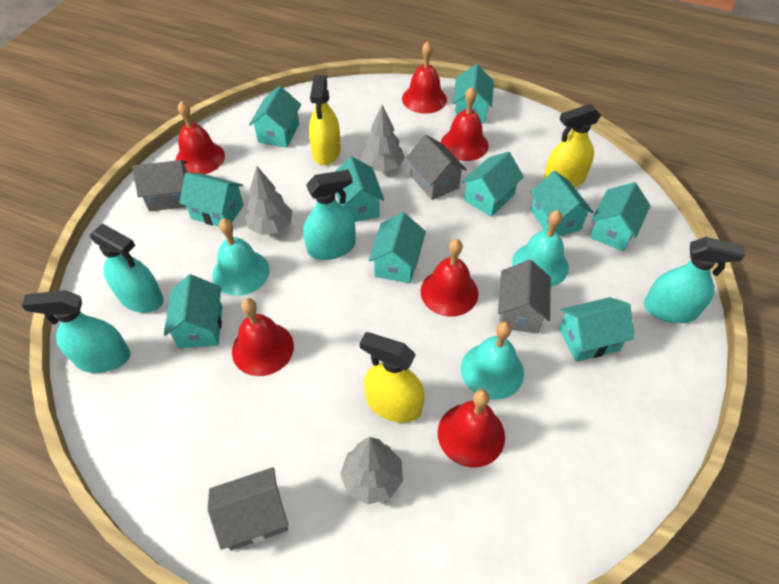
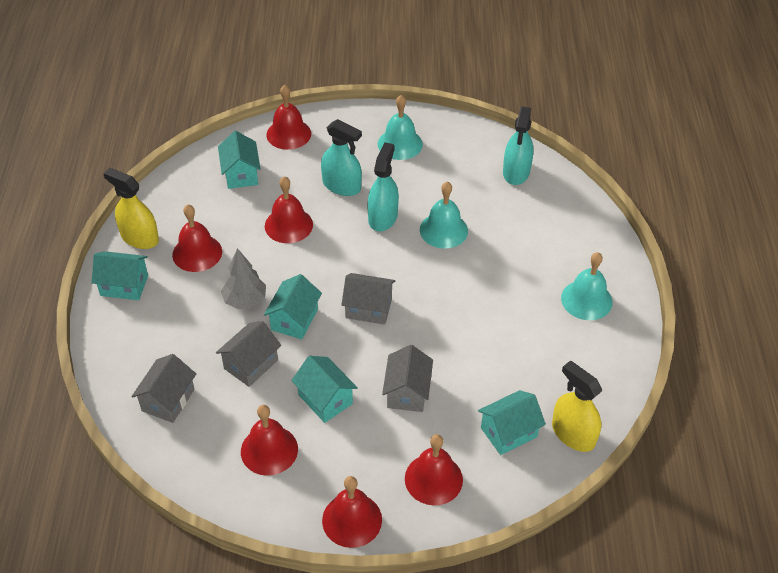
grey tree: 3 -> 1
turquoise house: 10 -> 5
turquoise spray bottle: 4 -> 3
yellow spray bottle: 3 -> 2

